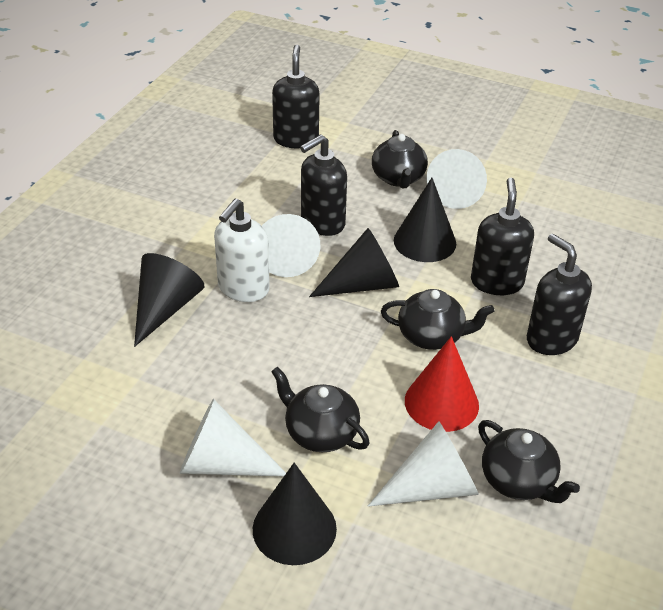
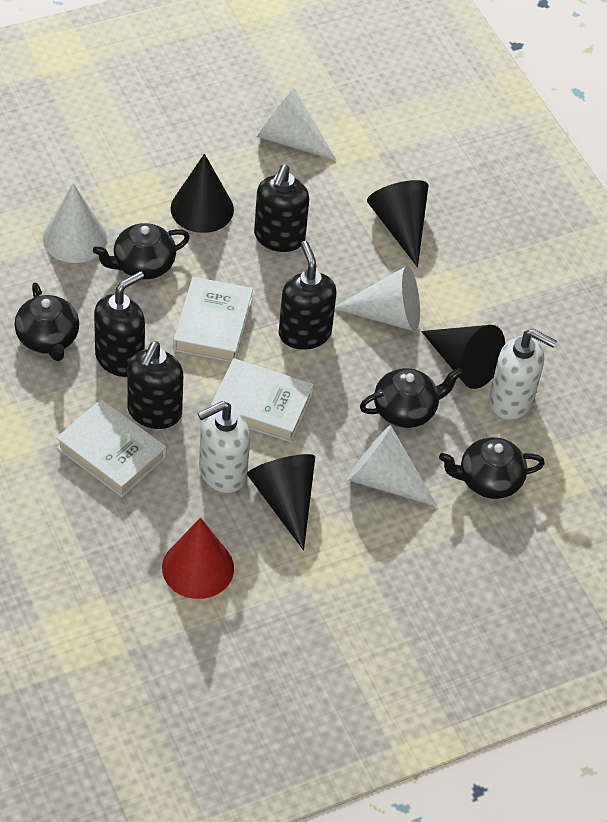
white book: 0 -> 3
white soap dispenser: 1 -> 2

